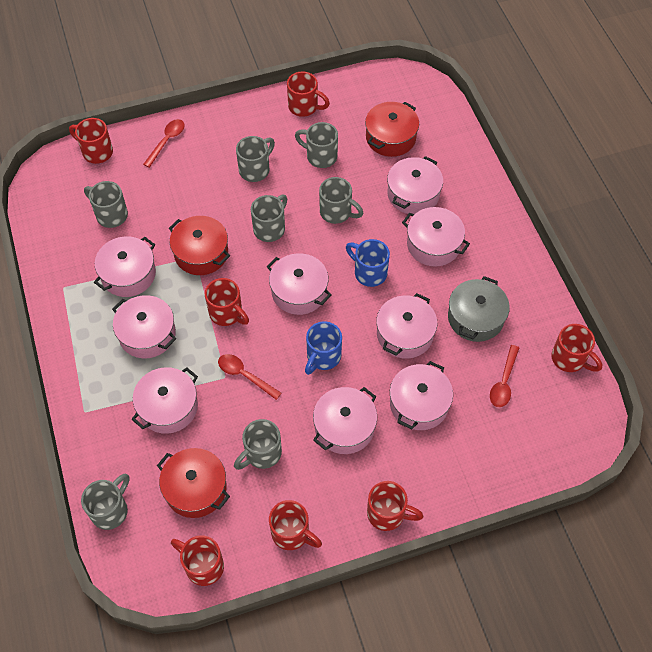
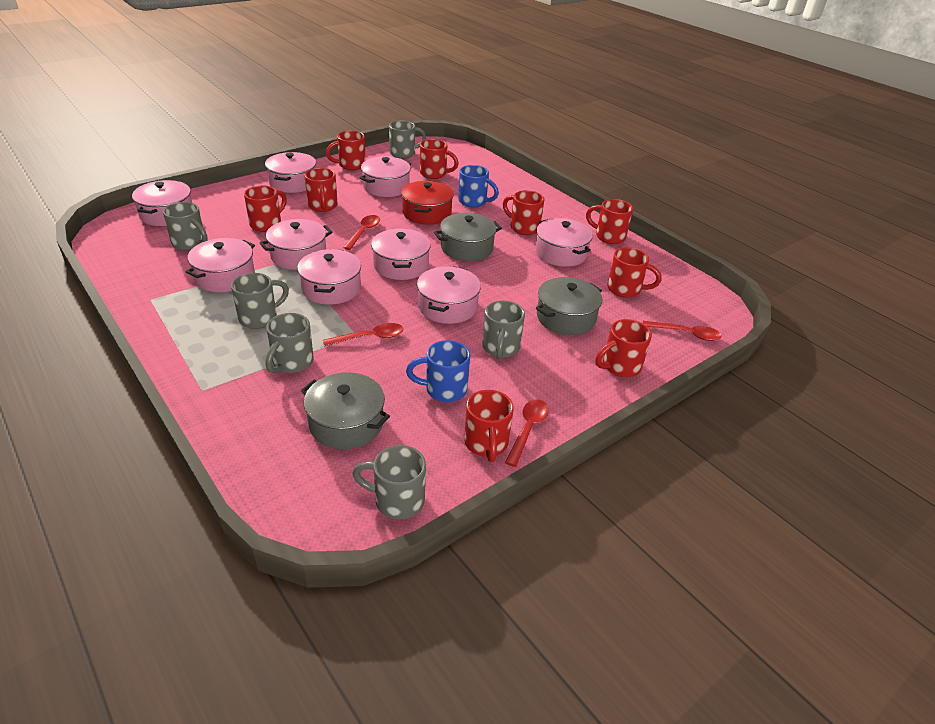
grey mug: 7 -> 6
grey pot: 1 -> 3
red mug: 7 -> 9
red pot: 3 -> 1
red spoon: 3 -> 4

